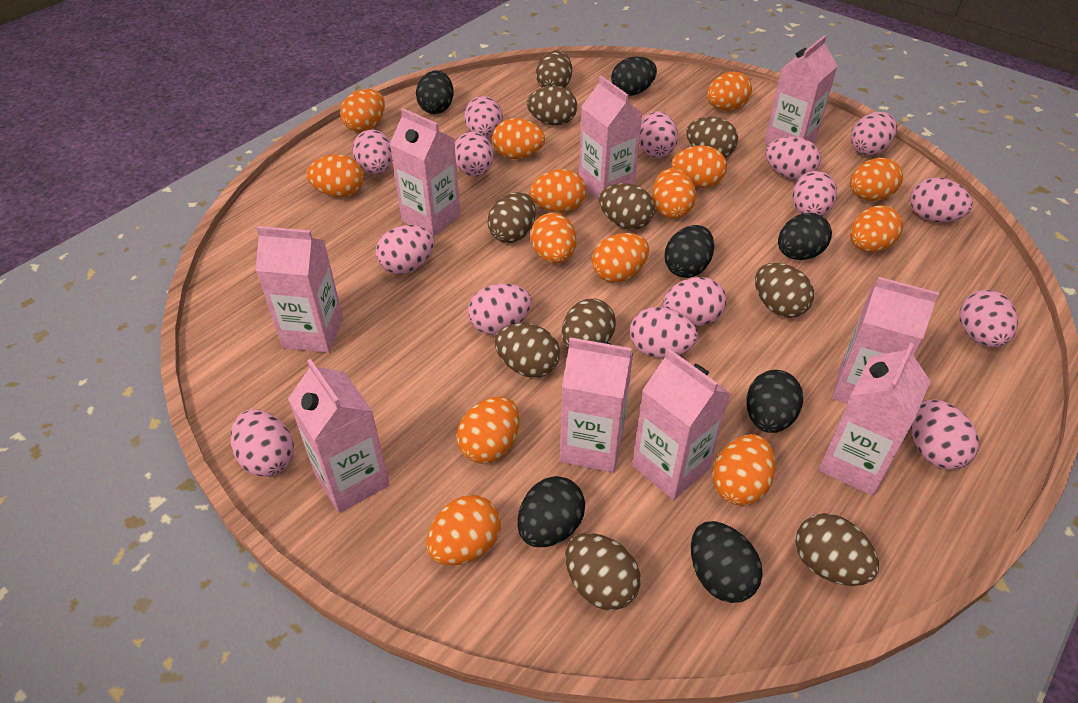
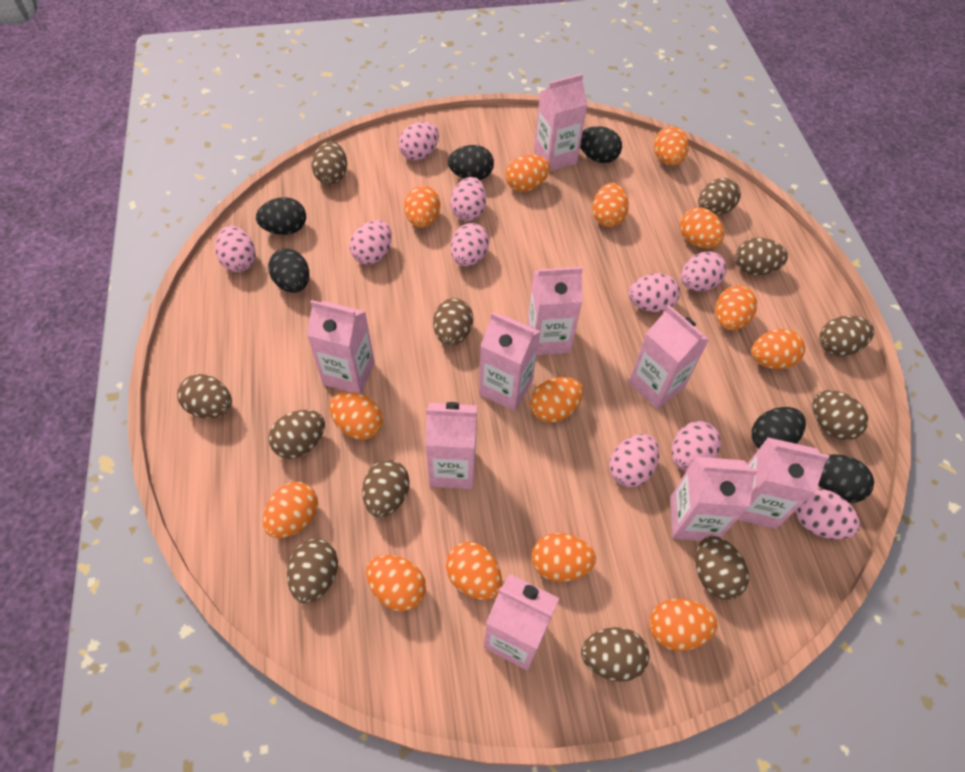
black egg: 7 -> 6
brown egg: 10 -> 12
pink egg: 15 -> 10

